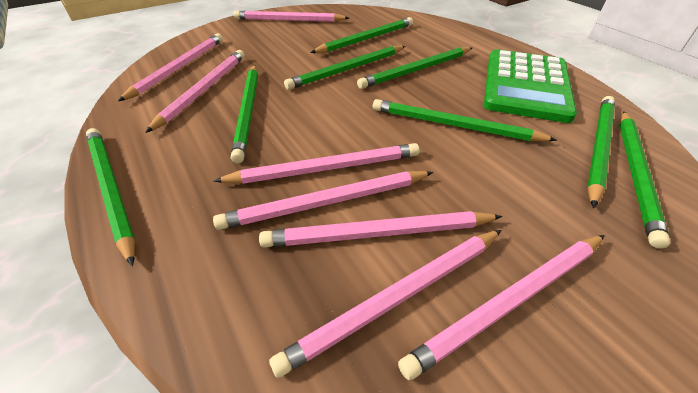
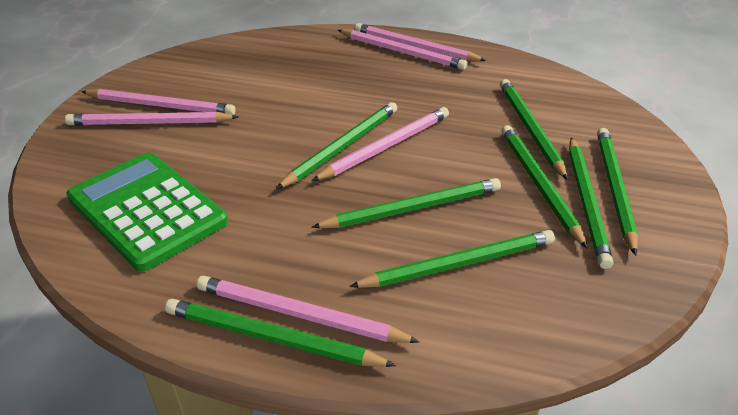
pink pencil: 8 -> 6

